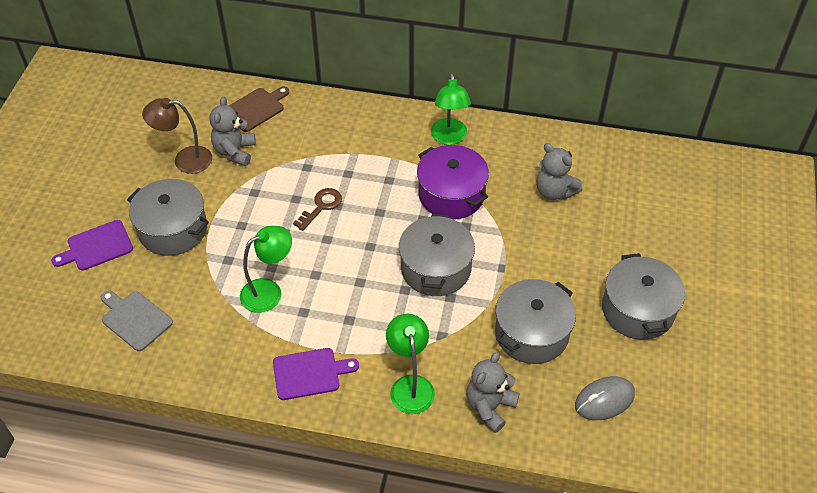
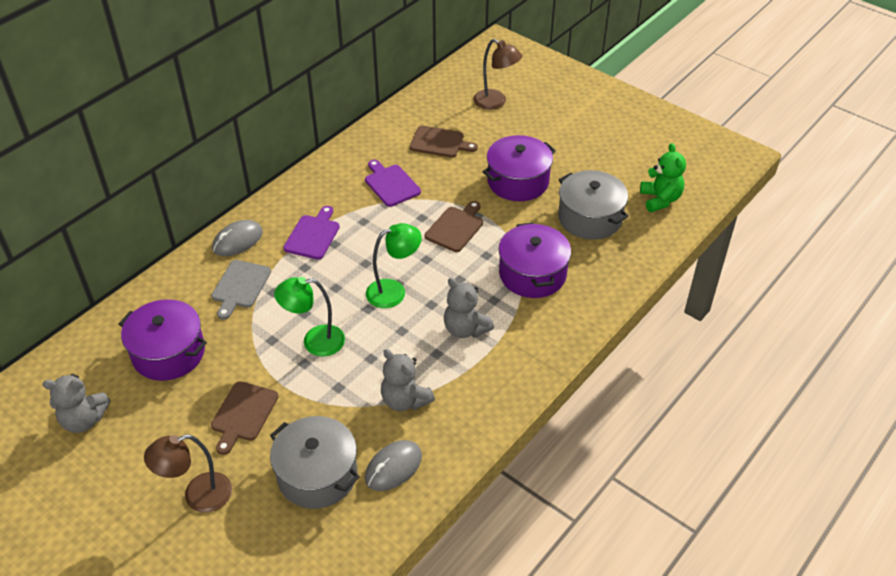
brown cutting board: 1 -> 3
brown key: 1 -> 0
brown lamp: 1 -> 2
green lamp: 3 -> 2
green teddy bear: 0 -> 1
grey mouse: 1 -> 2
grey pot: 4 -> 2
purple pot: 1 -> 3

